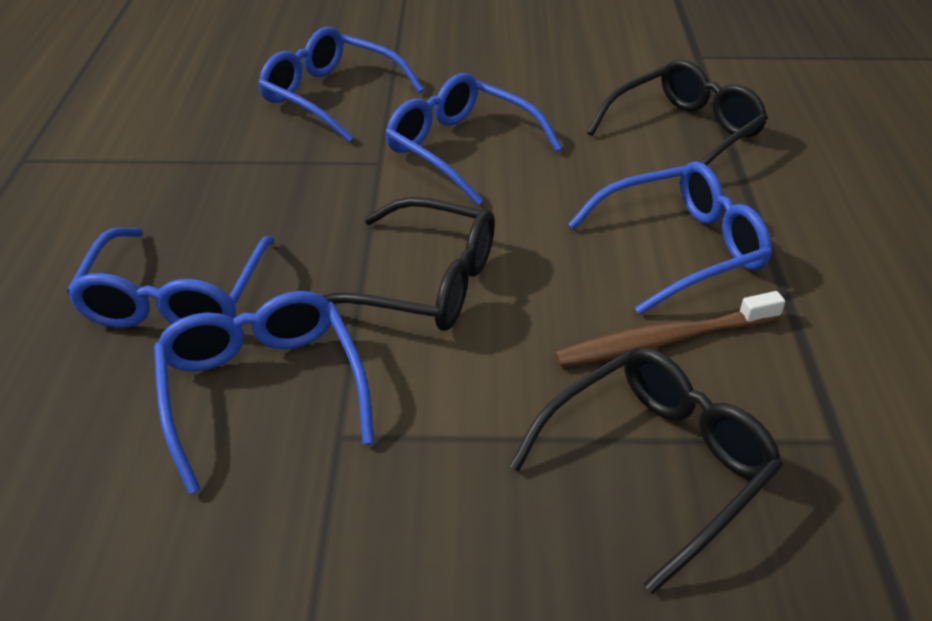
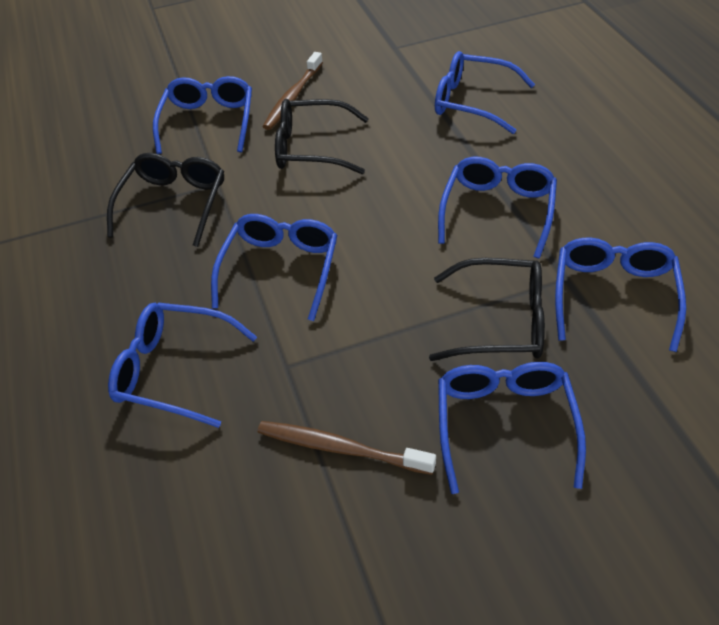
blue glasses: 5 -> 7
brown toothbrush: 1 -> 2

